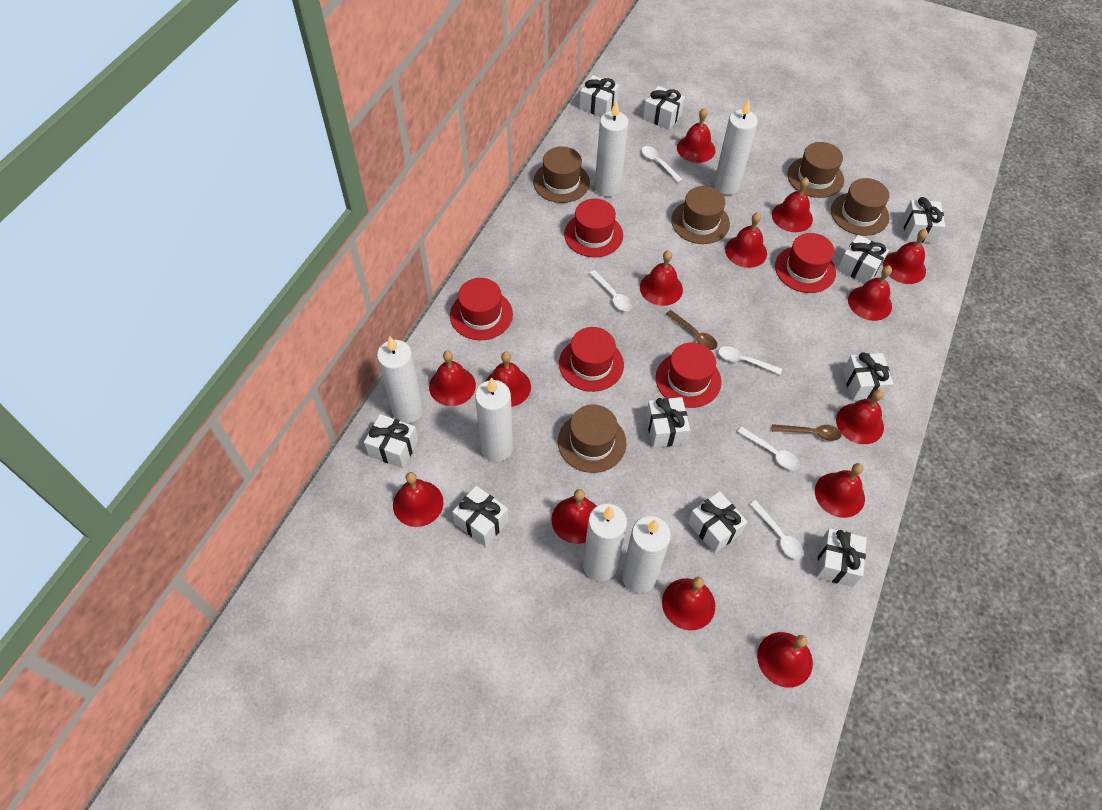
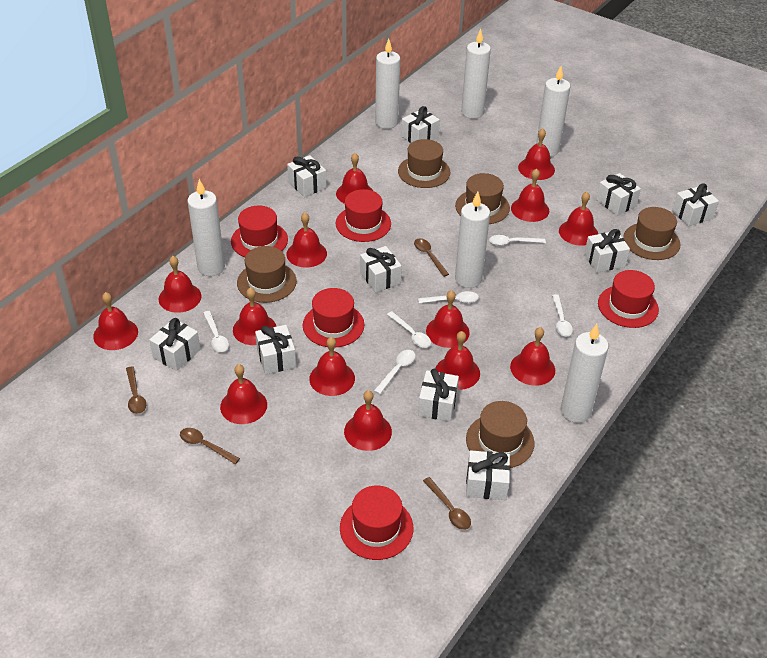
brown spoon: 2 -> 4
white spoon: 5 -> 6

